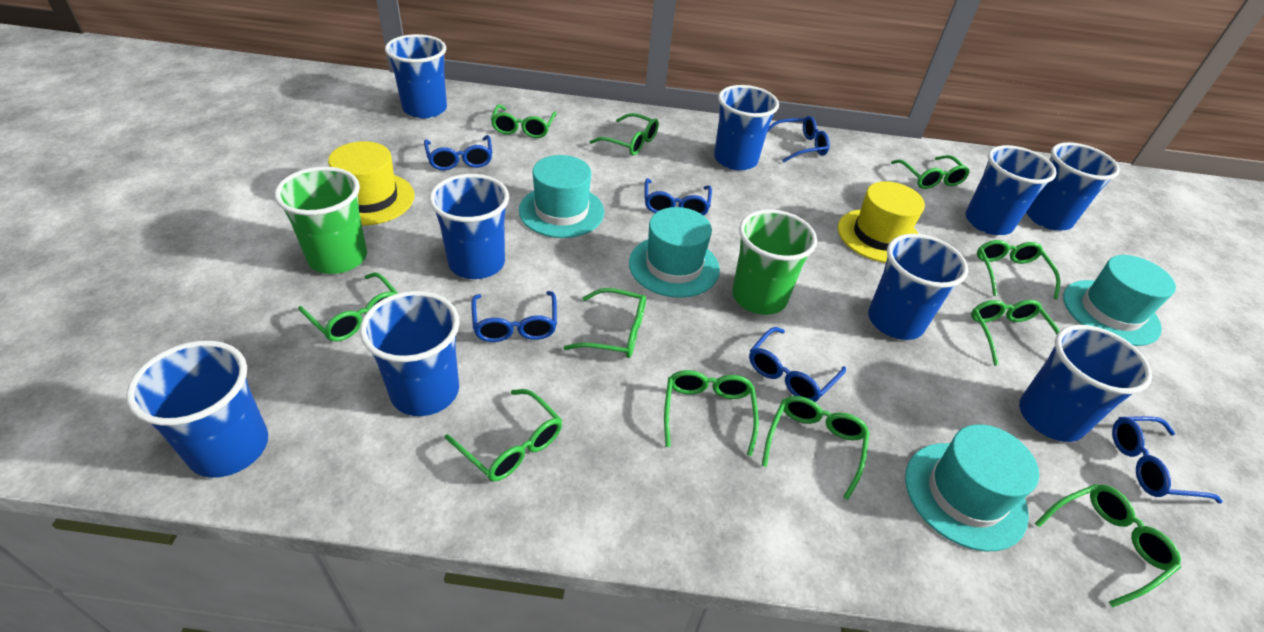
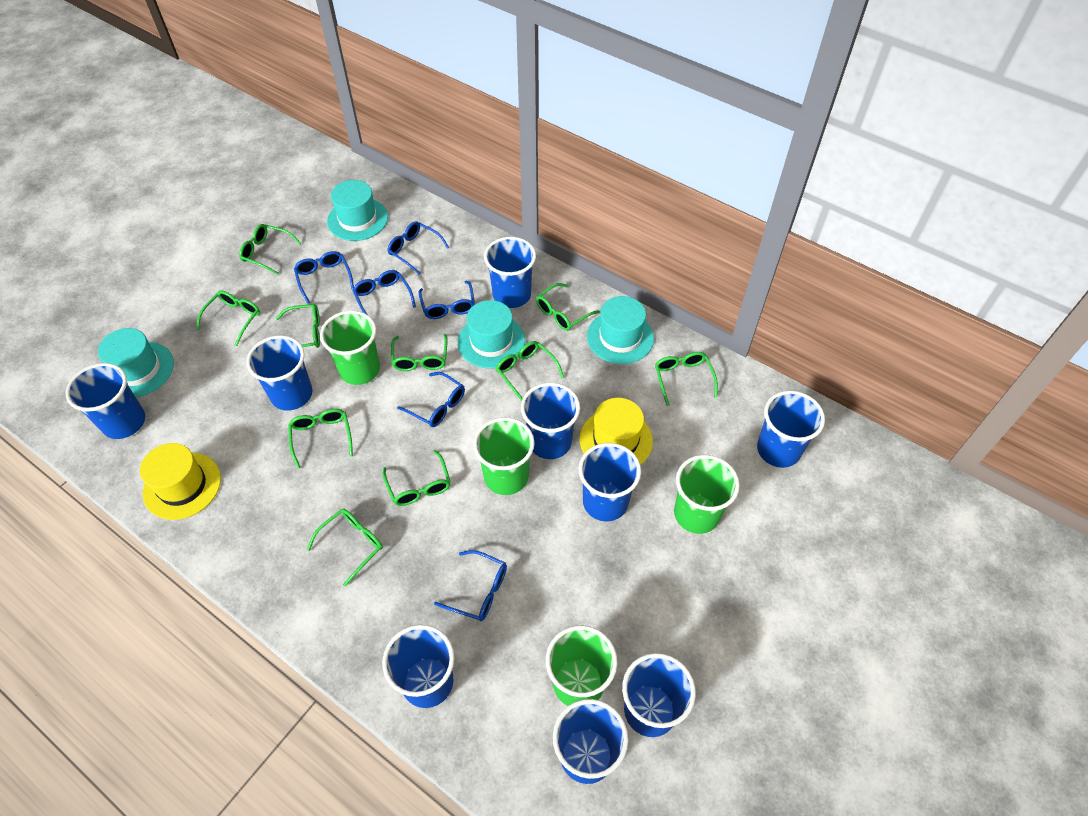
green cup: 2 -> 4
green glasses: 11 -> 10

